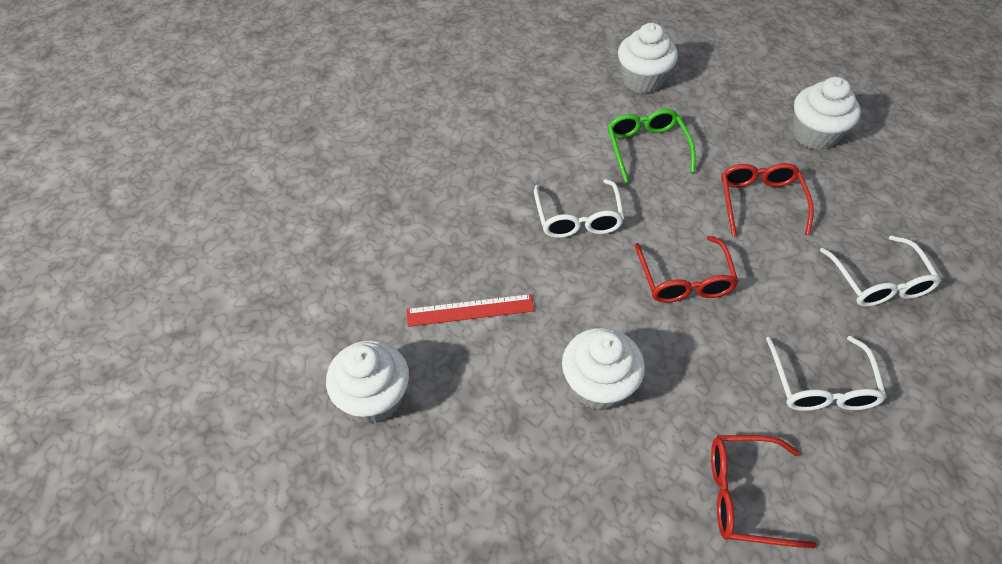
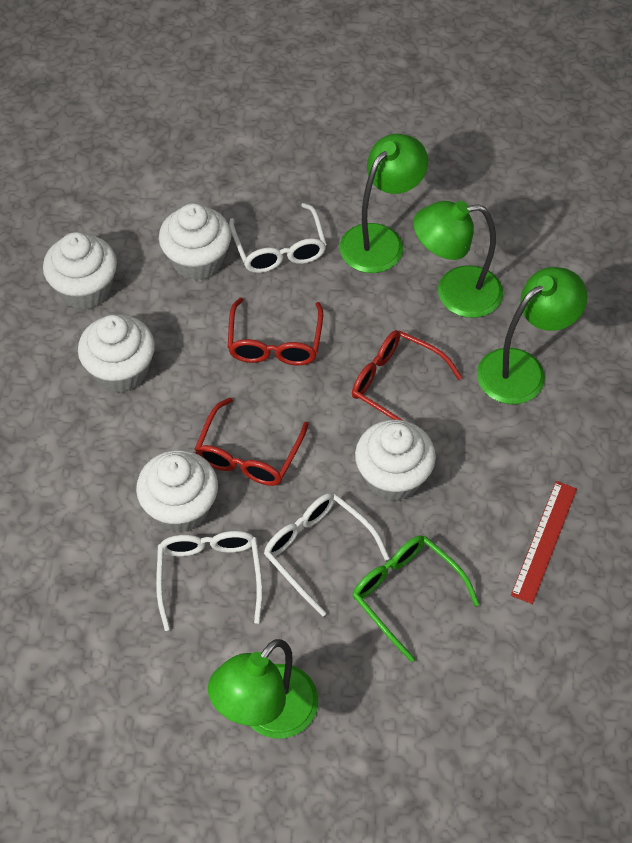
green lamp: 0 -> 4
white cupcake: 4 -> 5

